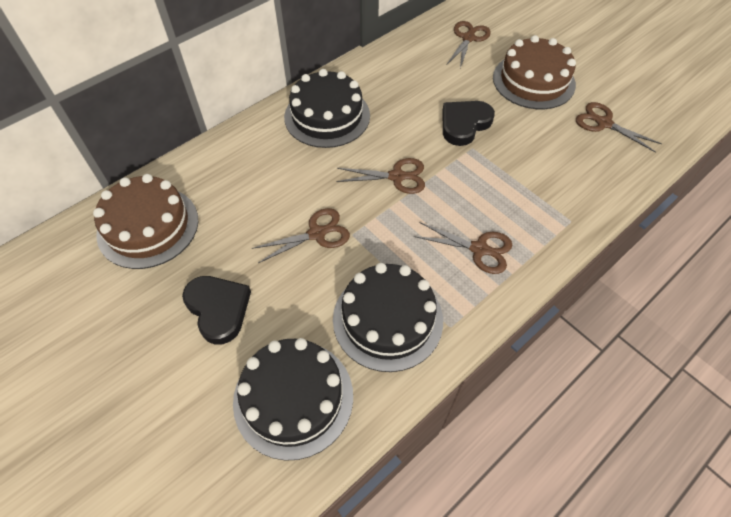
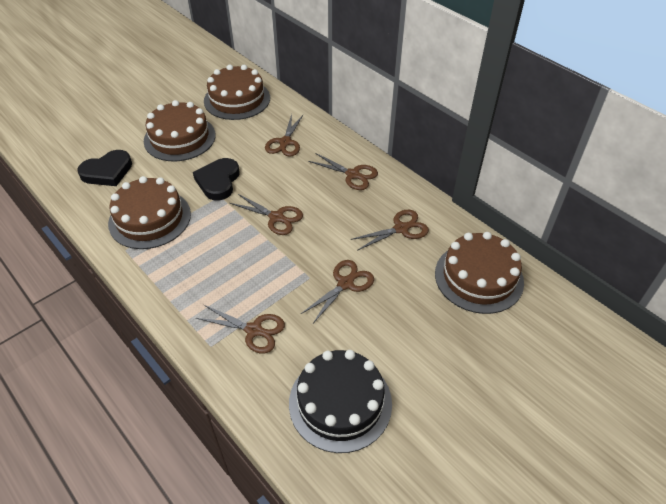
black cake: 3 -> 1
brown cake: 2 -> 4
brown scissors: 5 -> 6

